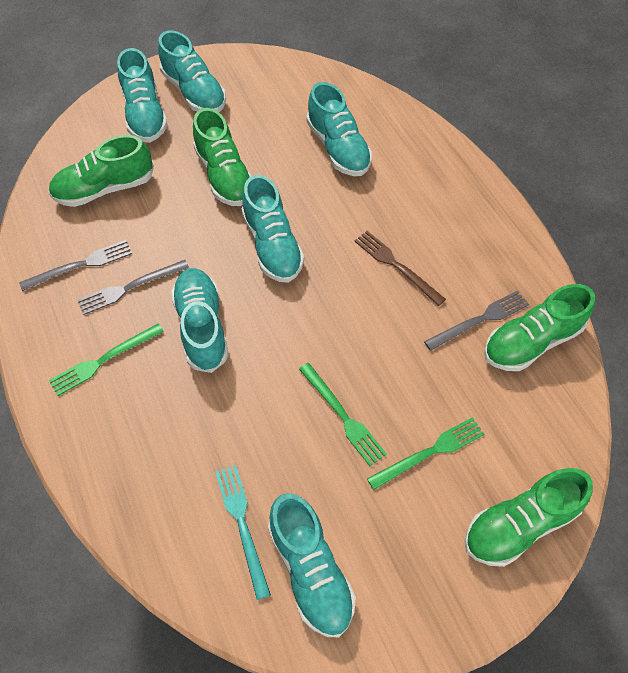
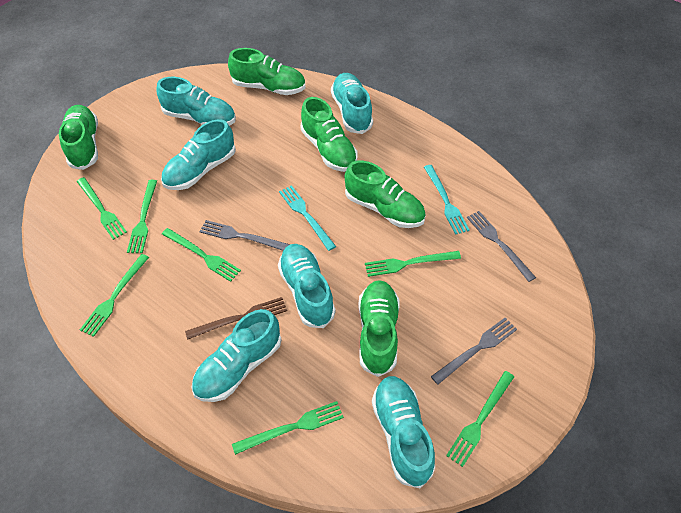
green fork: 3 -> 7
green shoe: 4 -> 5
turquoise fork: 1 -> 2

